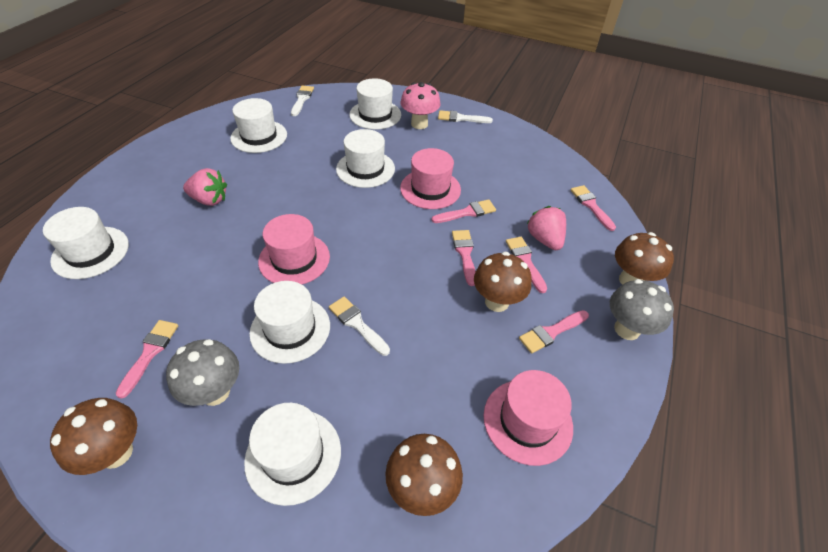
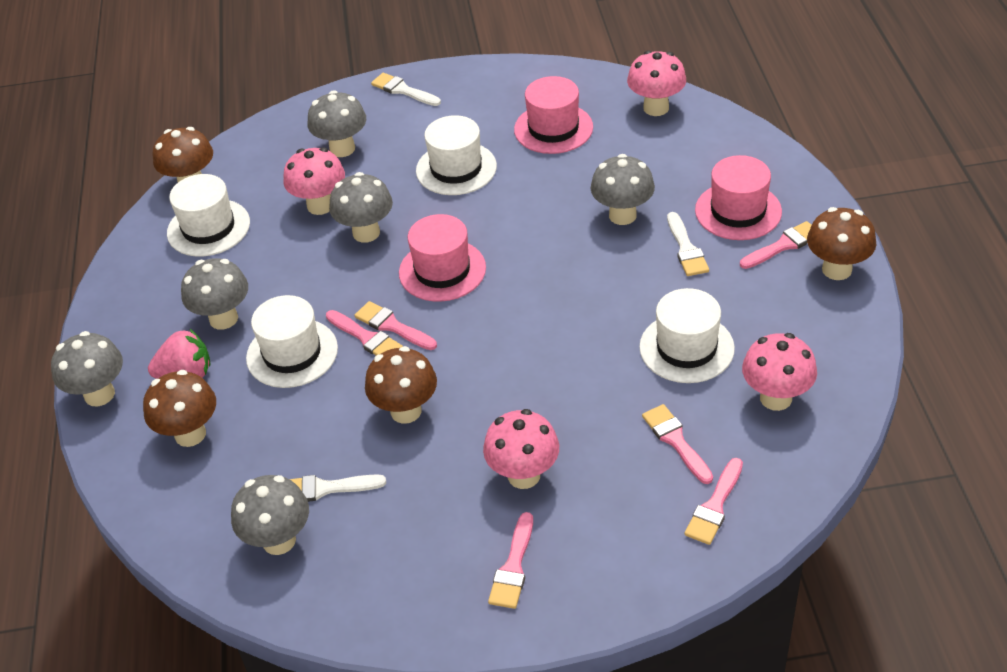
grey mushroom: 2 -> 6
pink mushroom: 1 -> 4
pink strawberry: 2 -> 1
white hat: 6 -> 4

